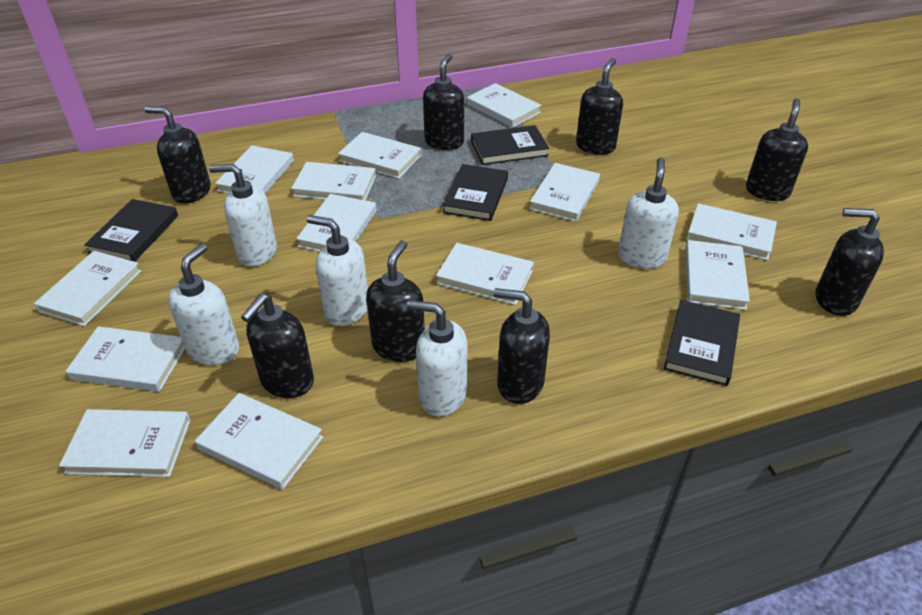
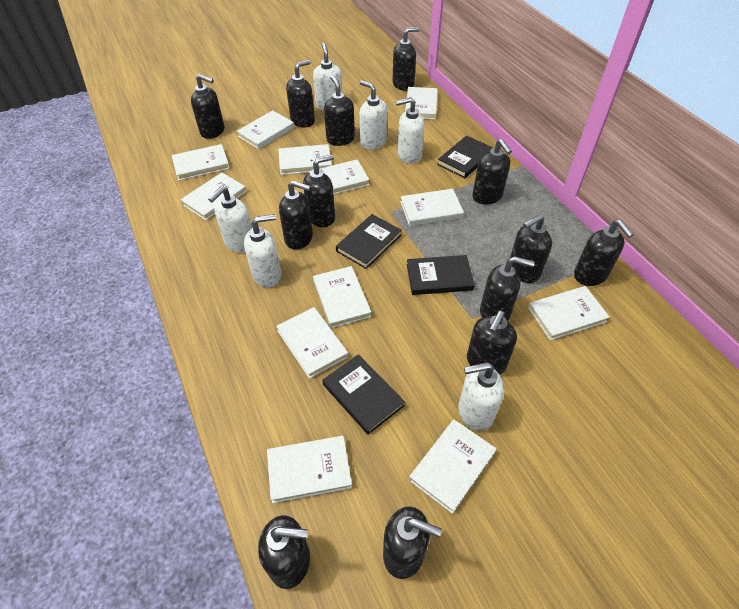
black soap dispenser: 8 -> 13
white book: 13 -> 12
white soap dispenser: 5 -> 6

